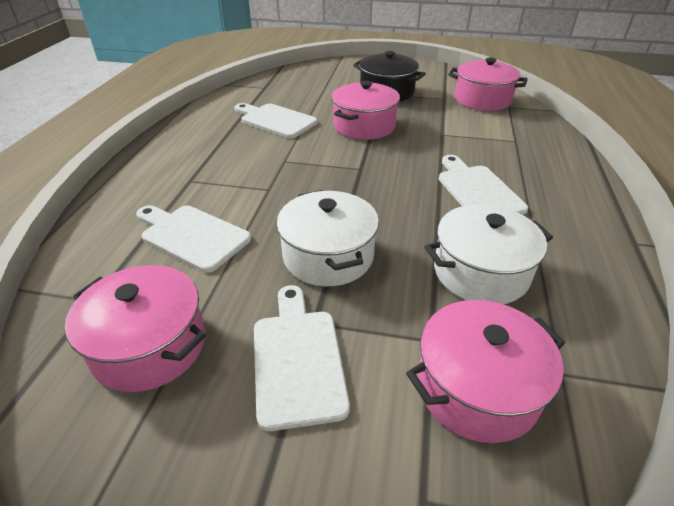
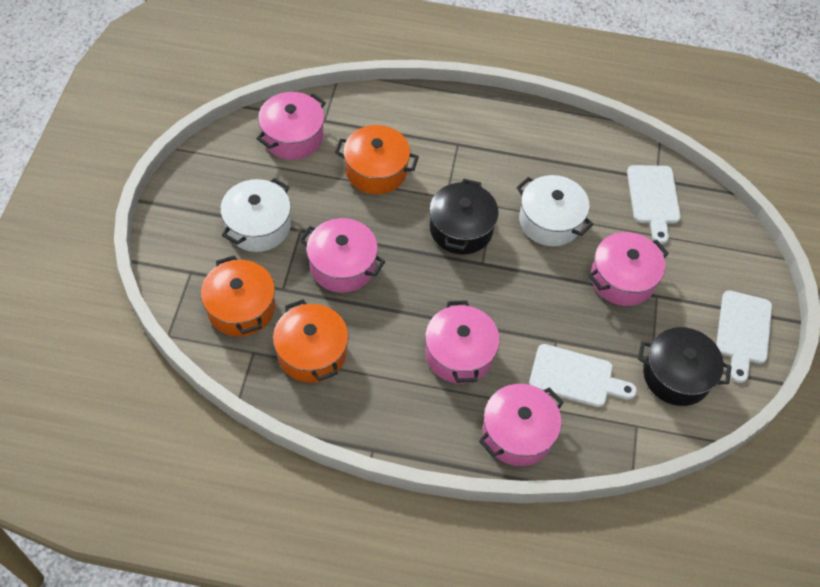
black pot: 1 -> 2
orange pot: 0 -> 3
pink pot: 4 -> 5
white cutting board: 4 -> 3

